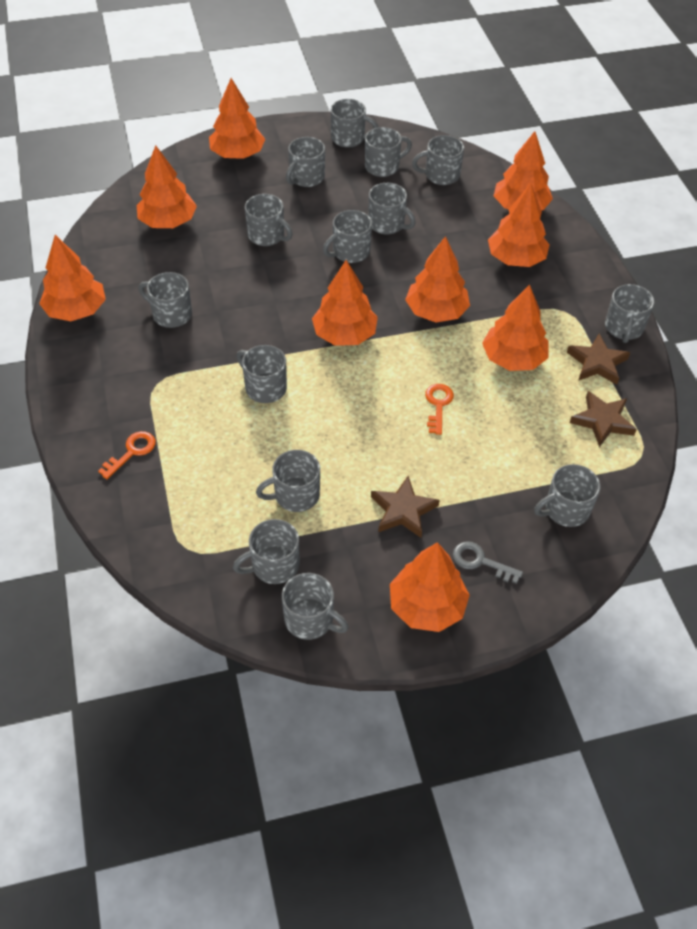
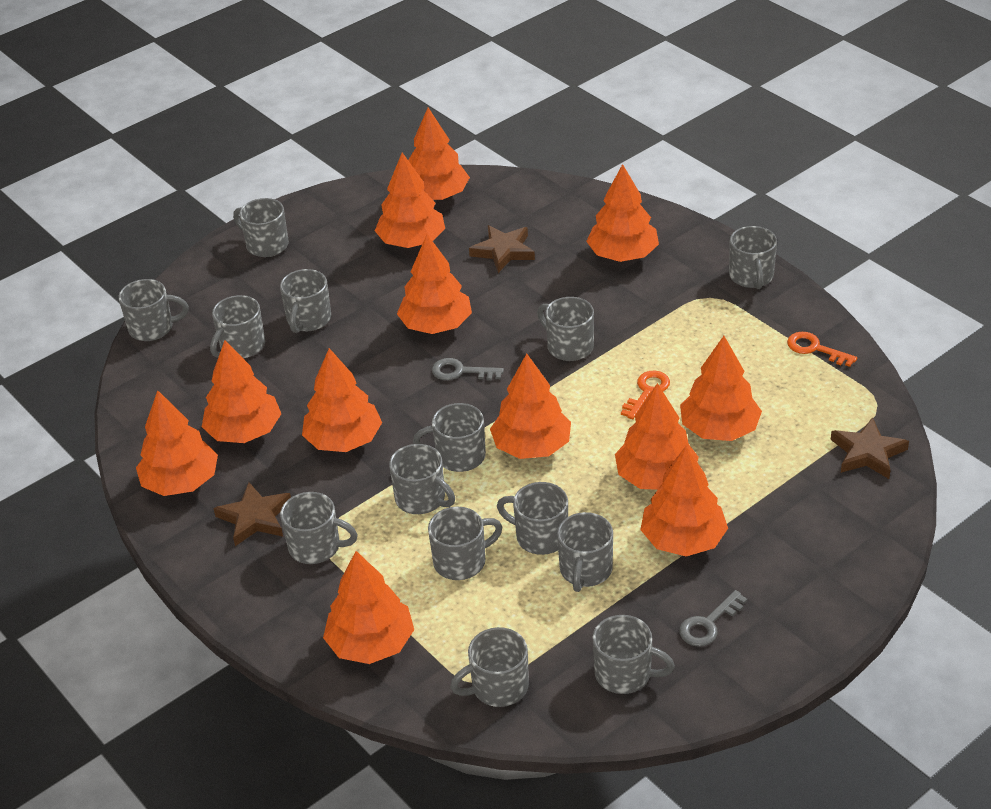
grey key: 1 -> 2
orange tree: 9 -> 12

